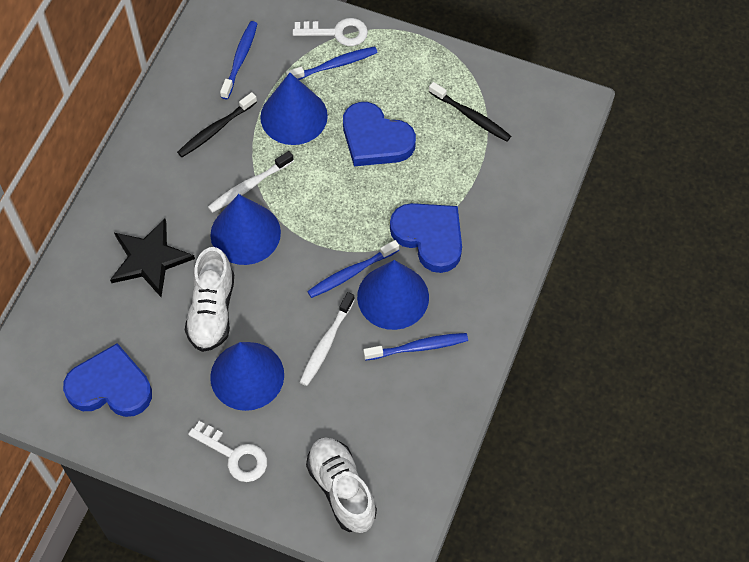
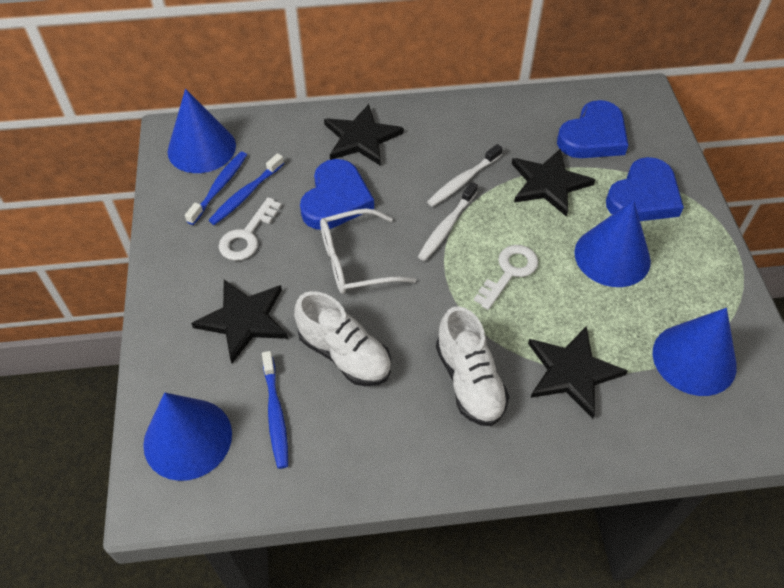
black star: 1 -> 4
black toothbrush: 2 -> 0
blue toothbrush: 4 -> 3
white glasses: 0 -> 1

